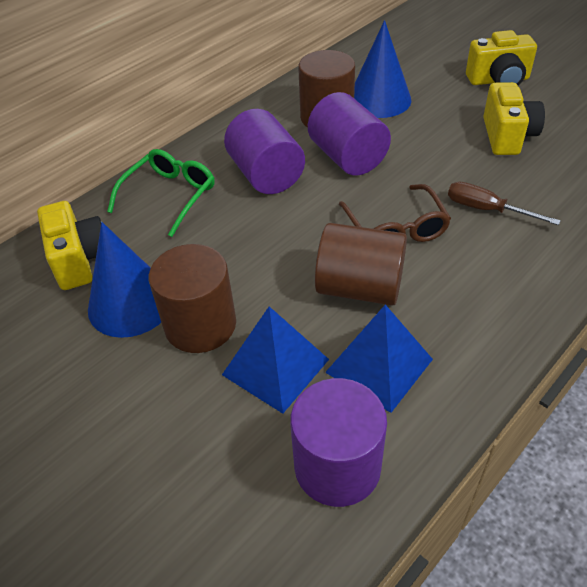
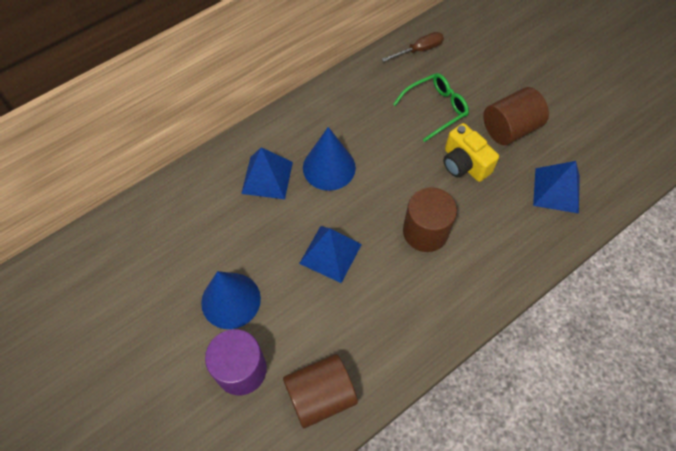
blue pyramid: 2 -> 3
brown glasses: 1 -> 0
purple cylinder: 3 -> 1
yellow camera: 3 -> 1

